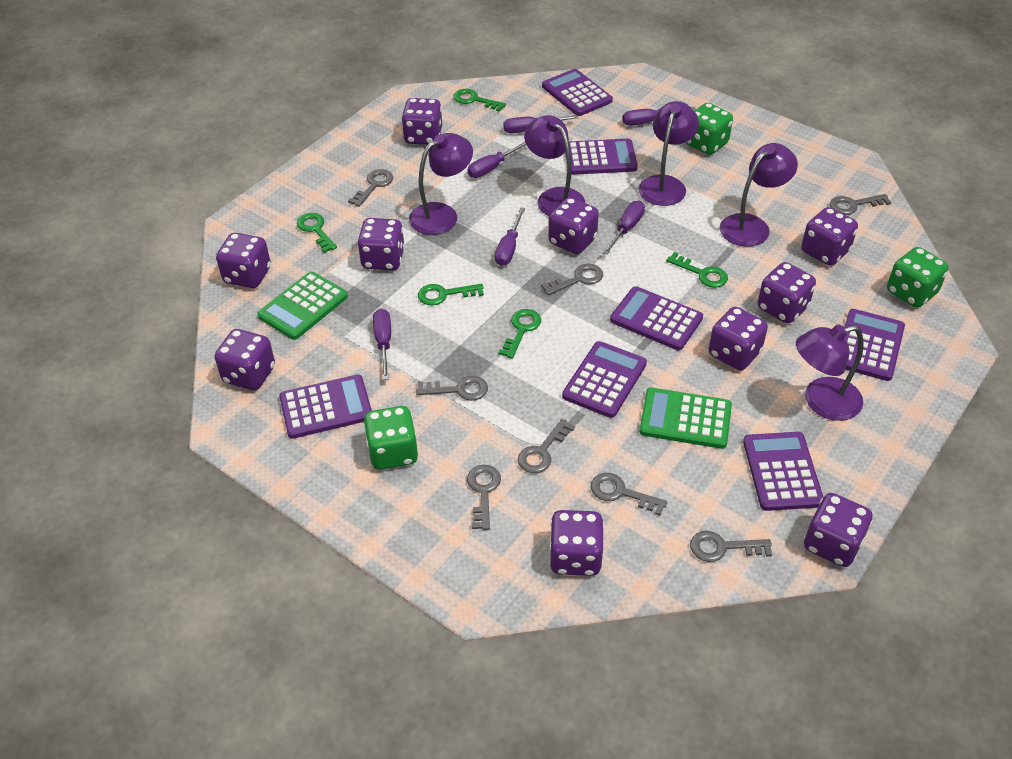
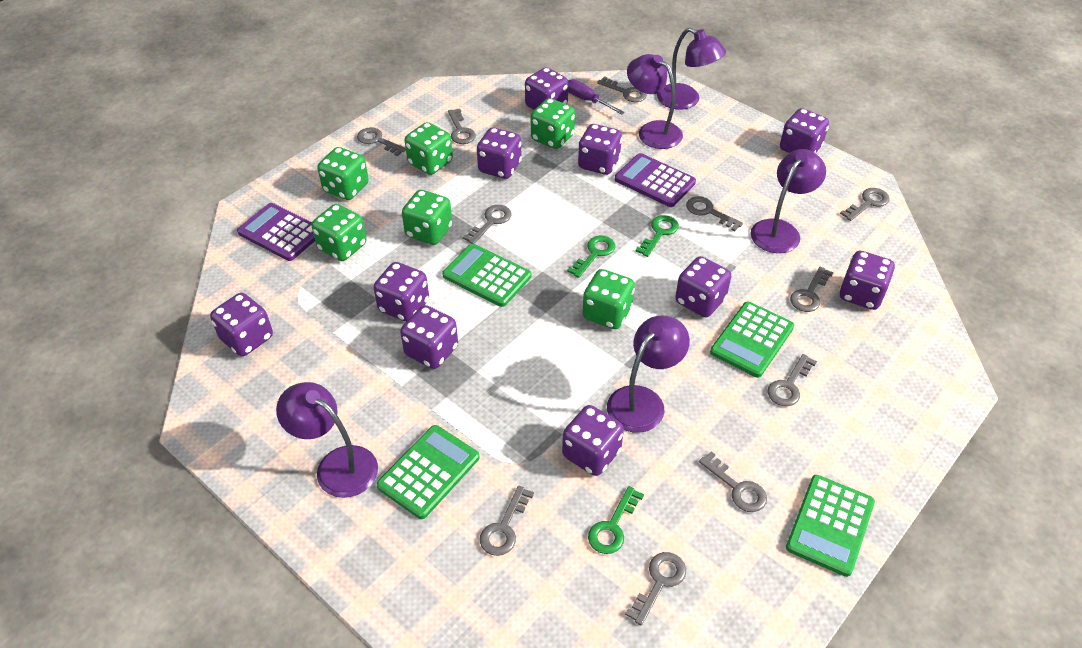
green calculator: 2 -> 4
green dice: 3 -> 6
green key: 5 -> 3
grey key: 8 -> 11
purple calculator: 7 -> 2
purple screwdriver: 6 -> 1

